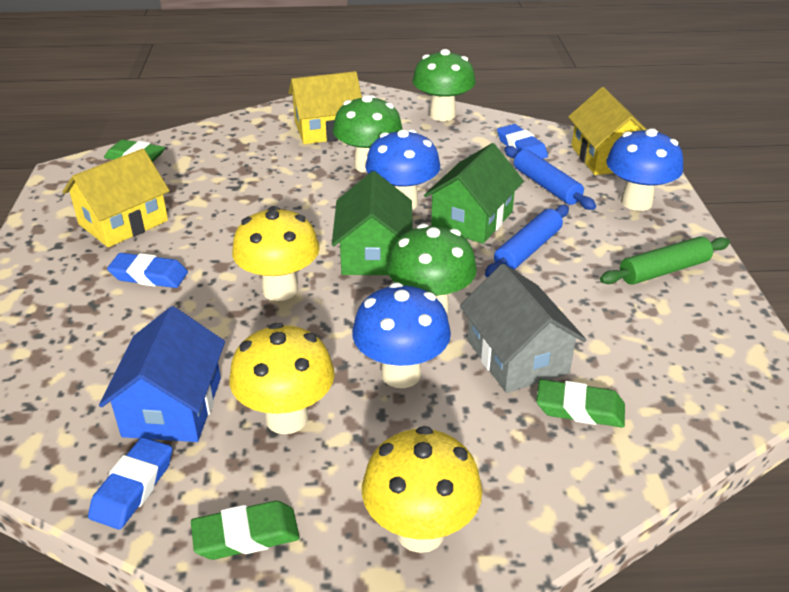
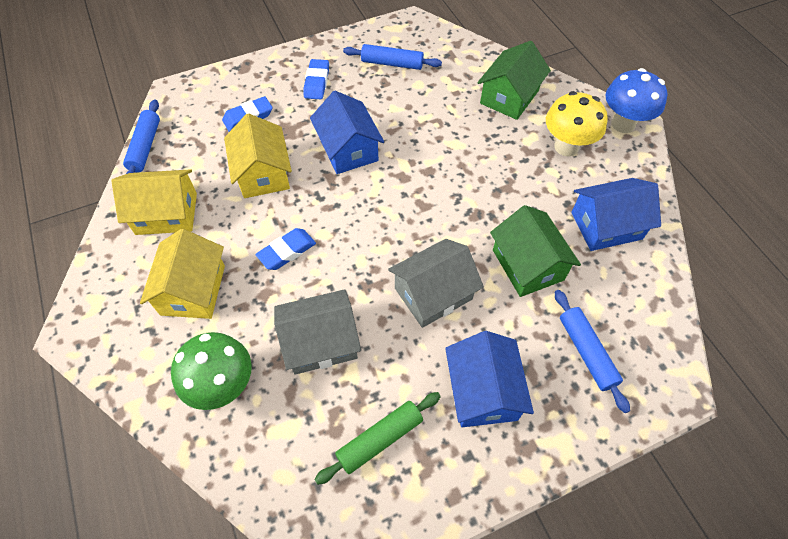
blue house: 1 -> 3
blue mushroom: 3 -> 1
blue rolling pin: 2 -> 3
green eraser: 3 -> 0
green mushroom: 3 -> 1
grey house: 1 -> 2
yellow mushroom: 3 -> 1

